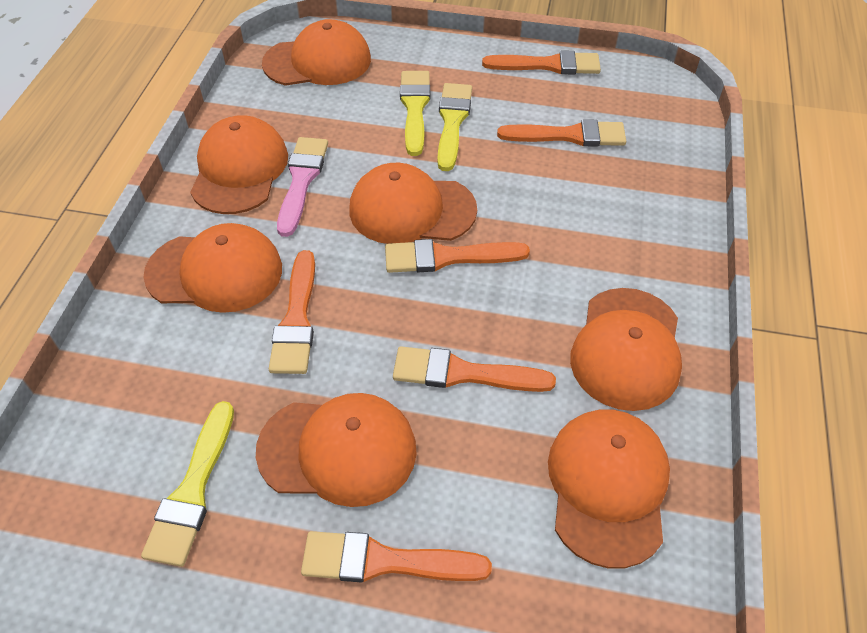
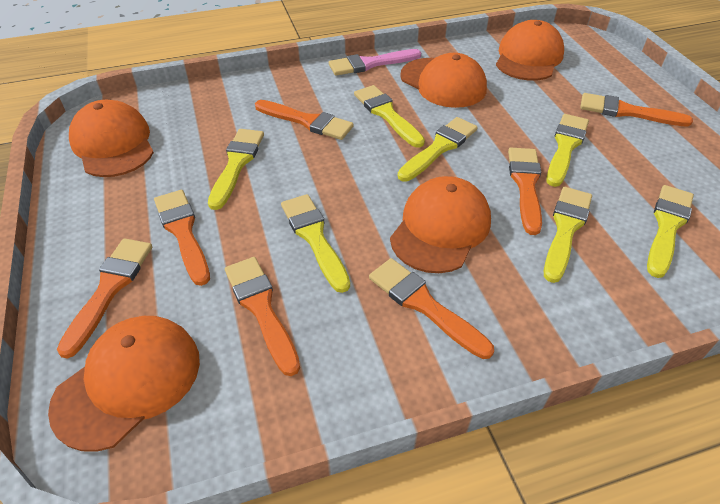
orange brush: 6 -> 7
orange cap: 7 -> 5
yellow brush: 3 -> 7

